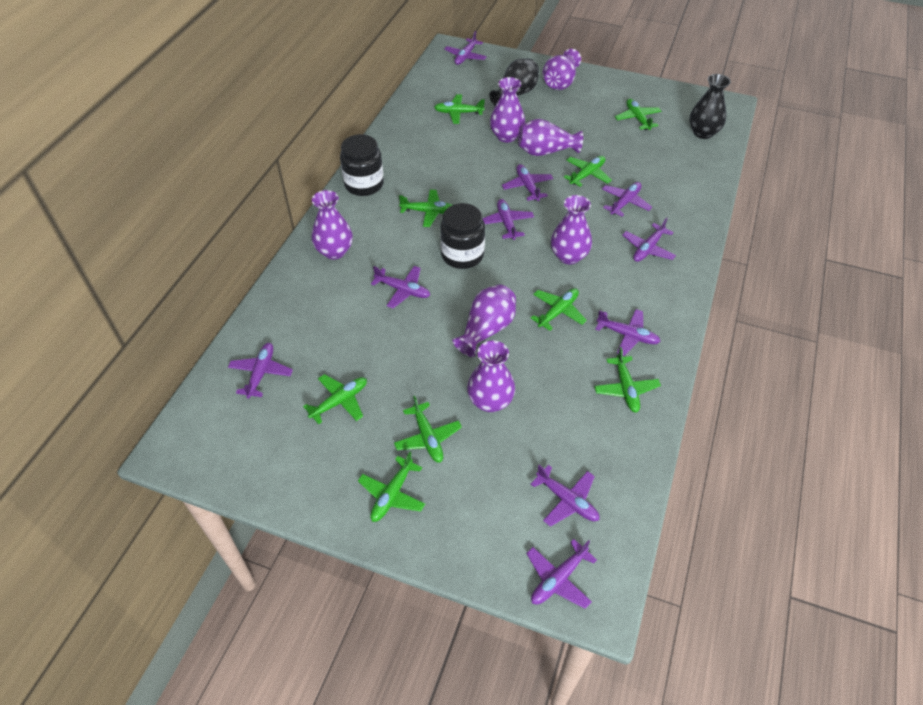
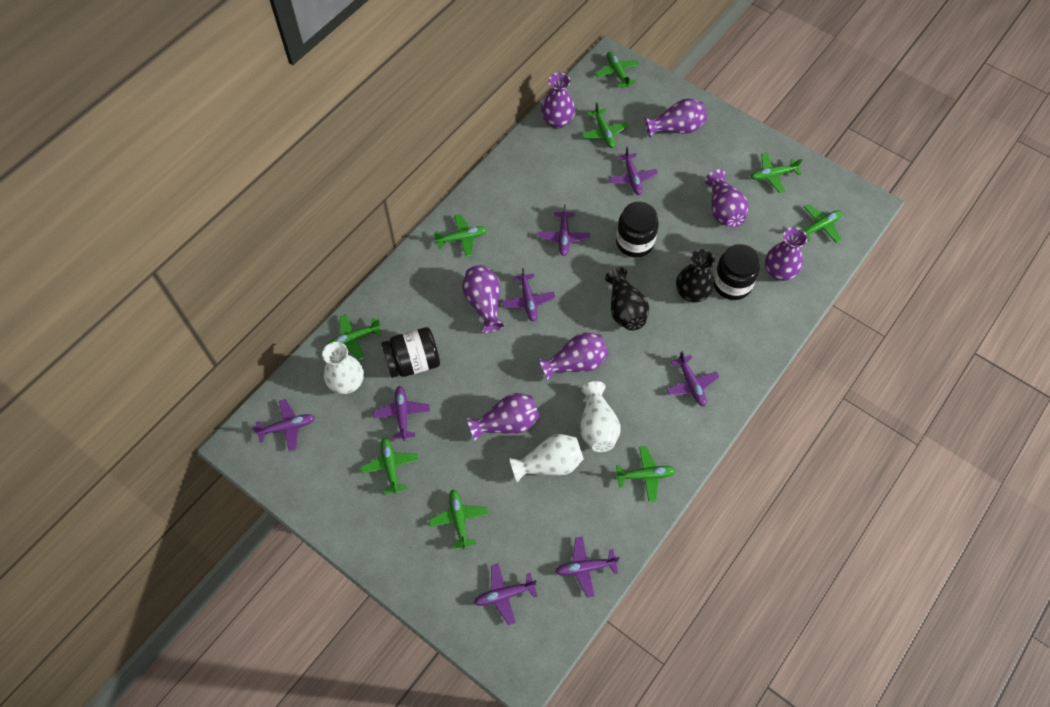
black jar: 2 -> 3
purple plane: 10 -> 8
white vase: 0 -> 3

